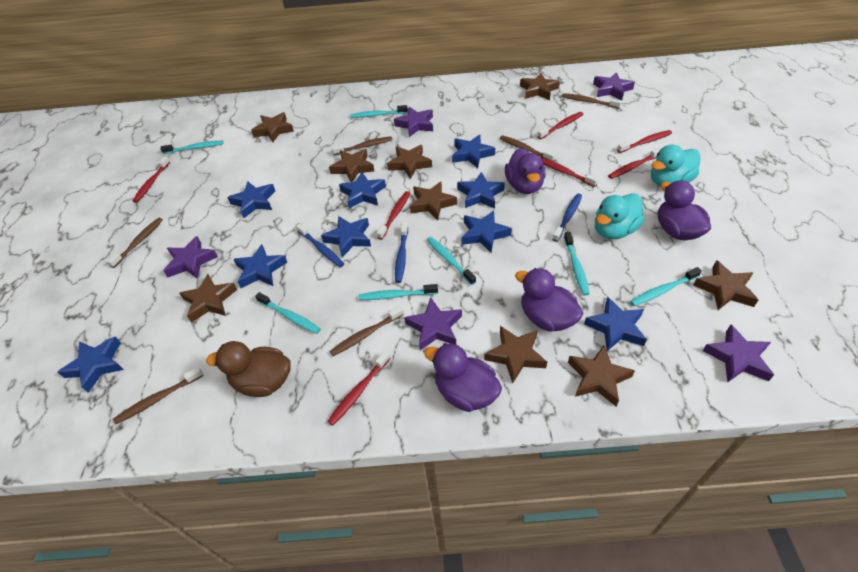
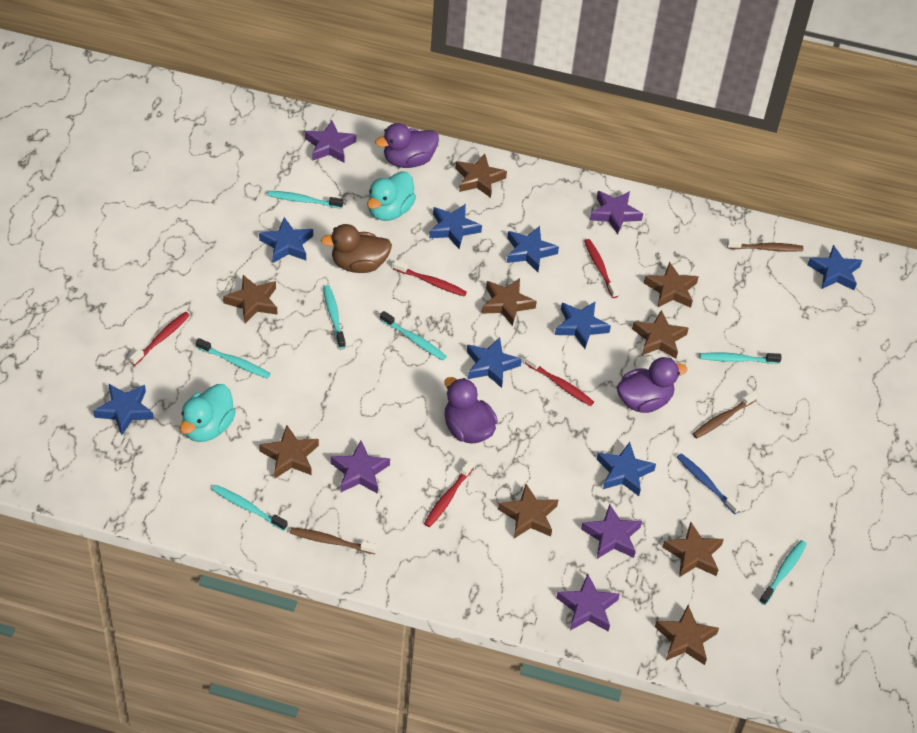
blue star: 9 -> 8
blue toothbrush: 3 -> 1
brown toothbrush: 6 -> 3
purple duck: 4 -> 3
red toothbrush: 7 -> 5

